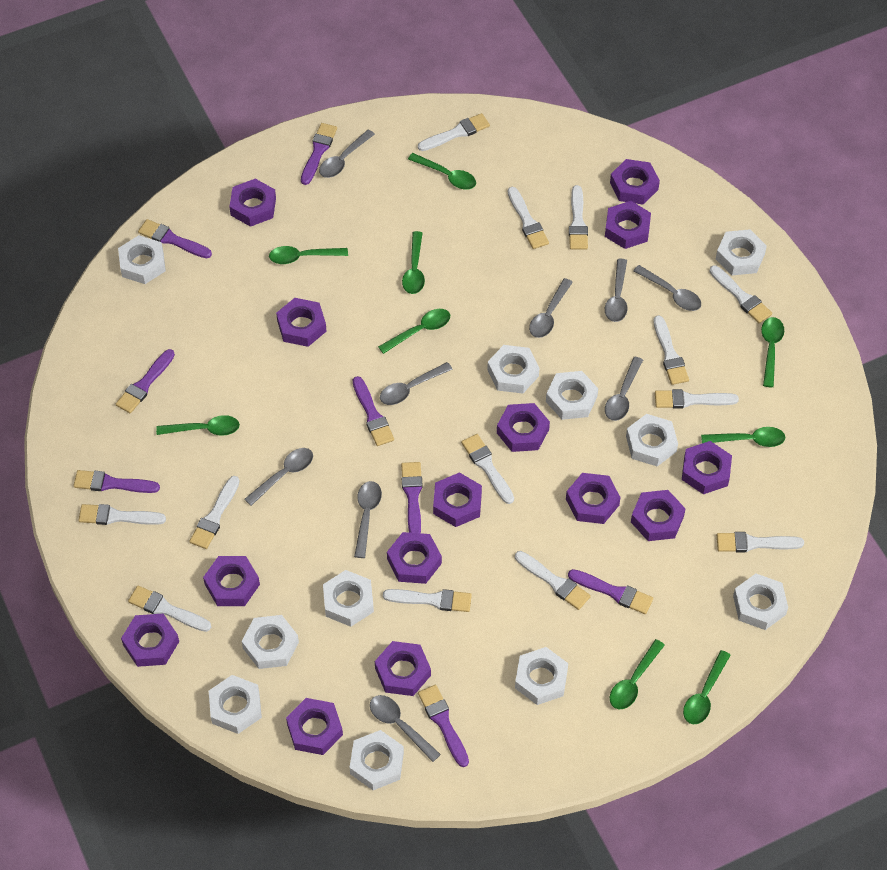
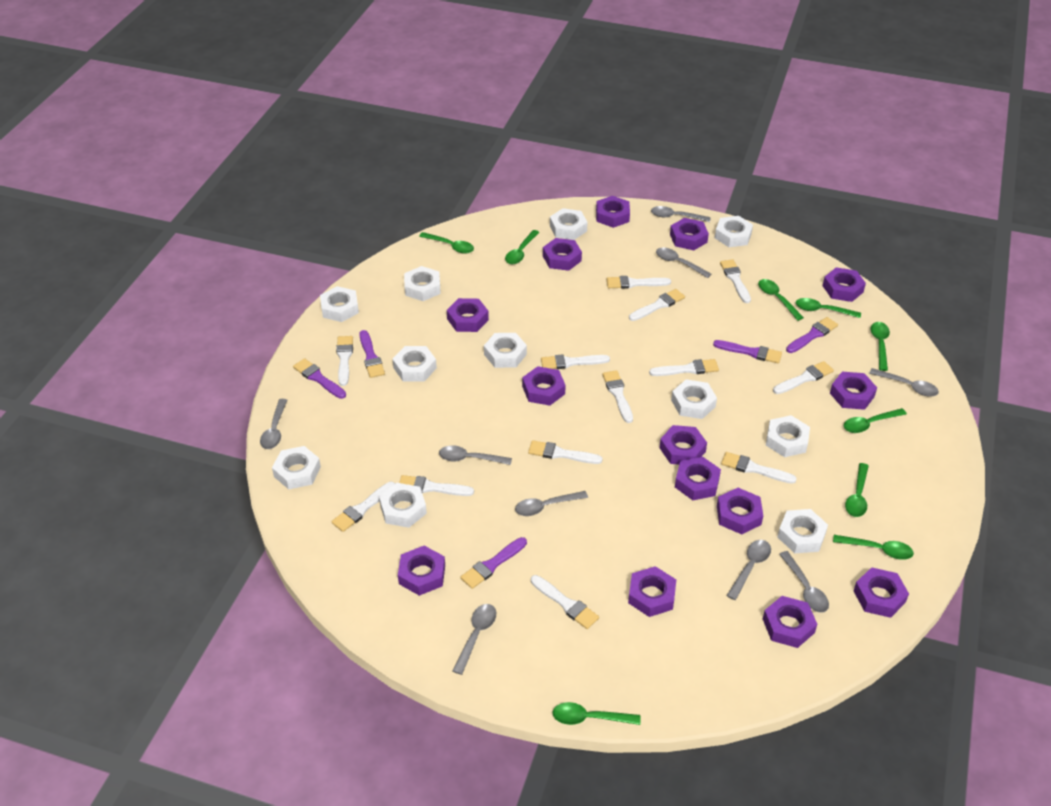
purple brush: 8 -> 5

